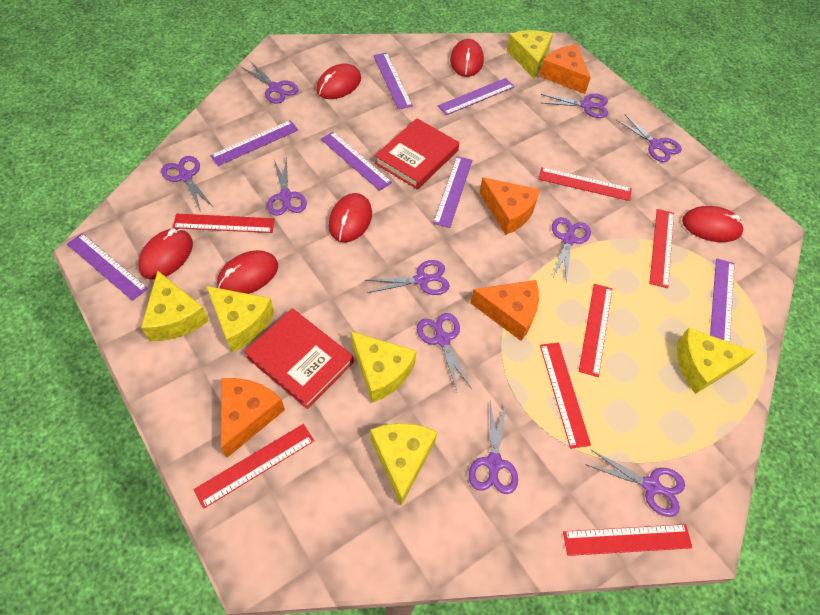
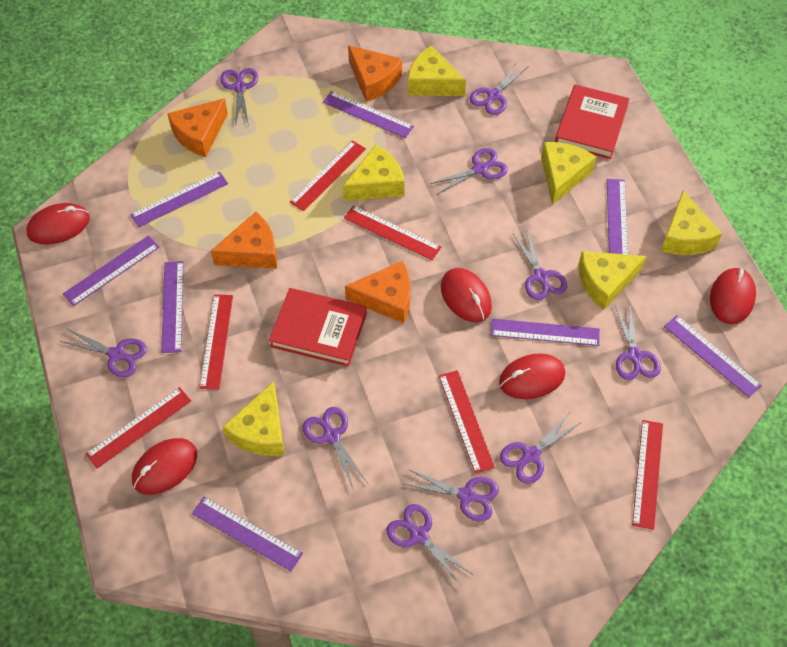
purple ruler: 7 -> 8
red mouse: 6 -> 5
red ruler: 7 -> 6

